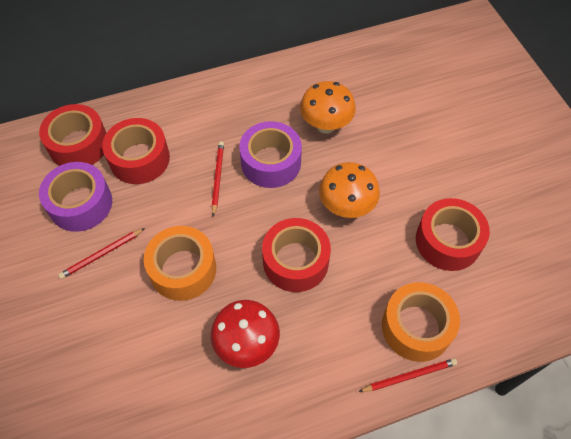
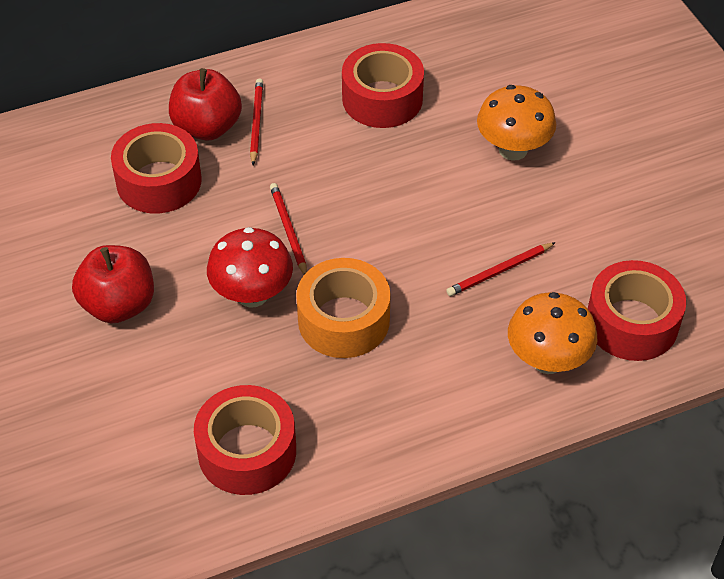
orange tape: 2 -> 1
purple tape: 2 -> 0
red apple: 0 -> 2

